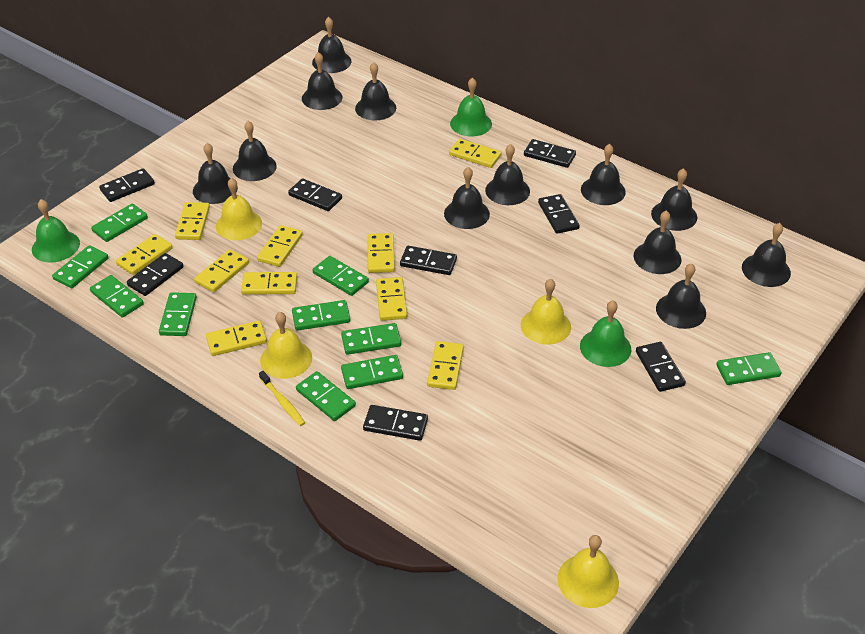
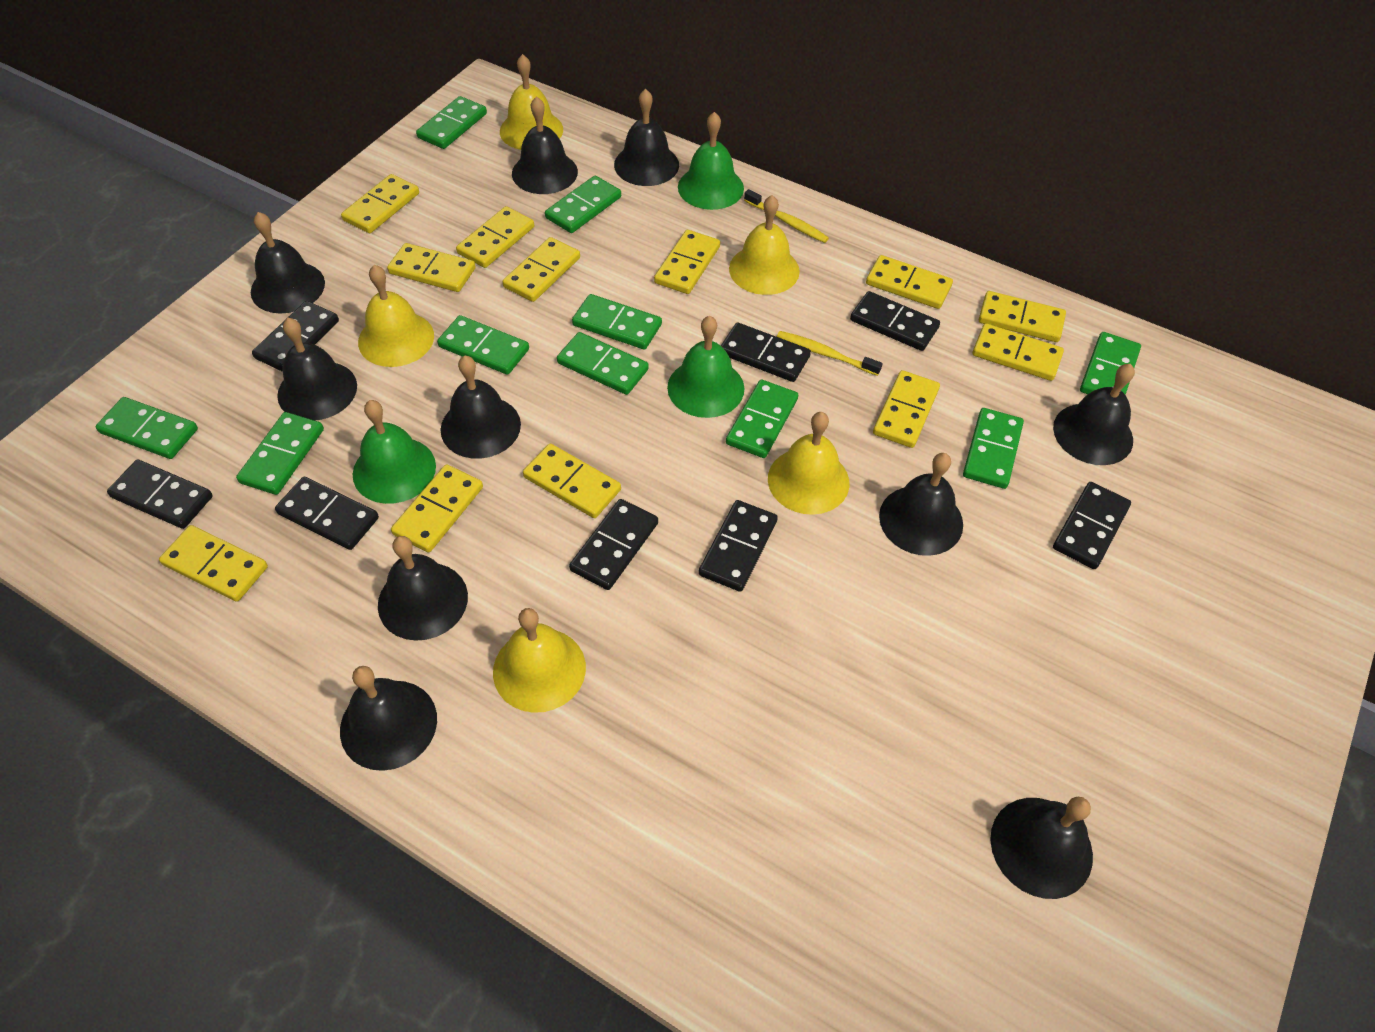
black bell: 12 -> 10
yellow bell: 4 -> 5
yellow domino: 10 -> 12
yellow toothbrush: 1 -> 2

